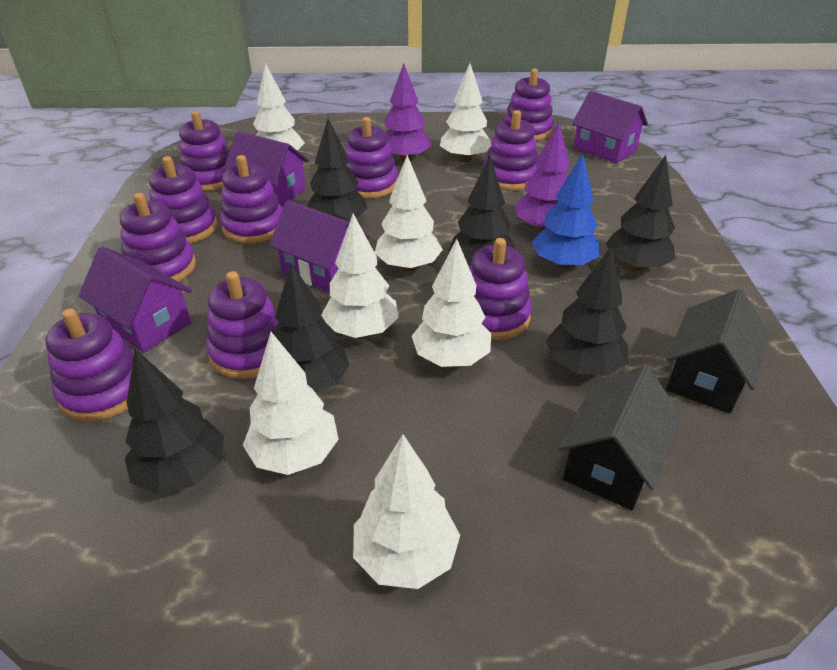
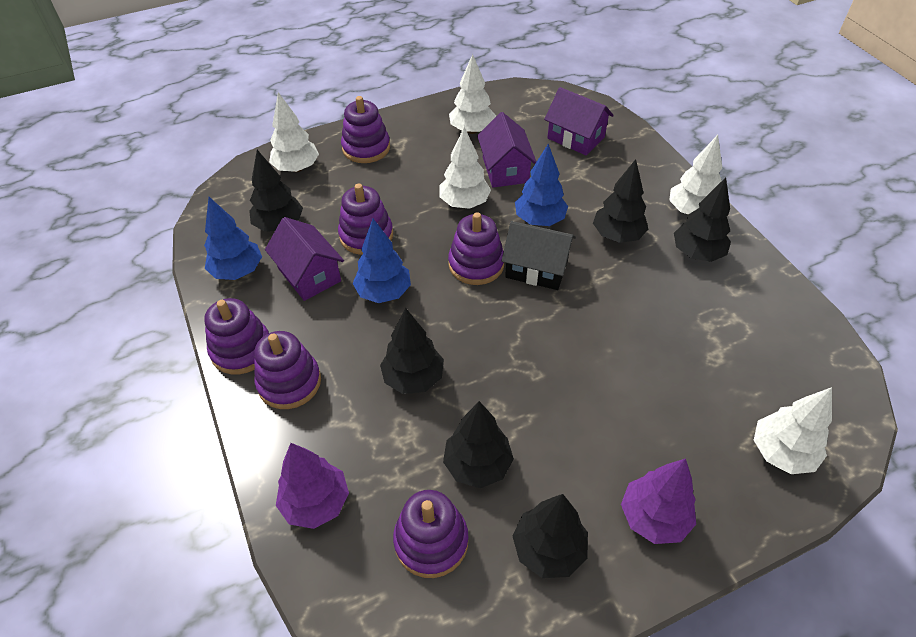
black house: 2 -> 1
blue tree: 1 -> 3
purple house: 4 -> 3
purple stacking toy: 10 -> 6
white tree: 7 -> 5

